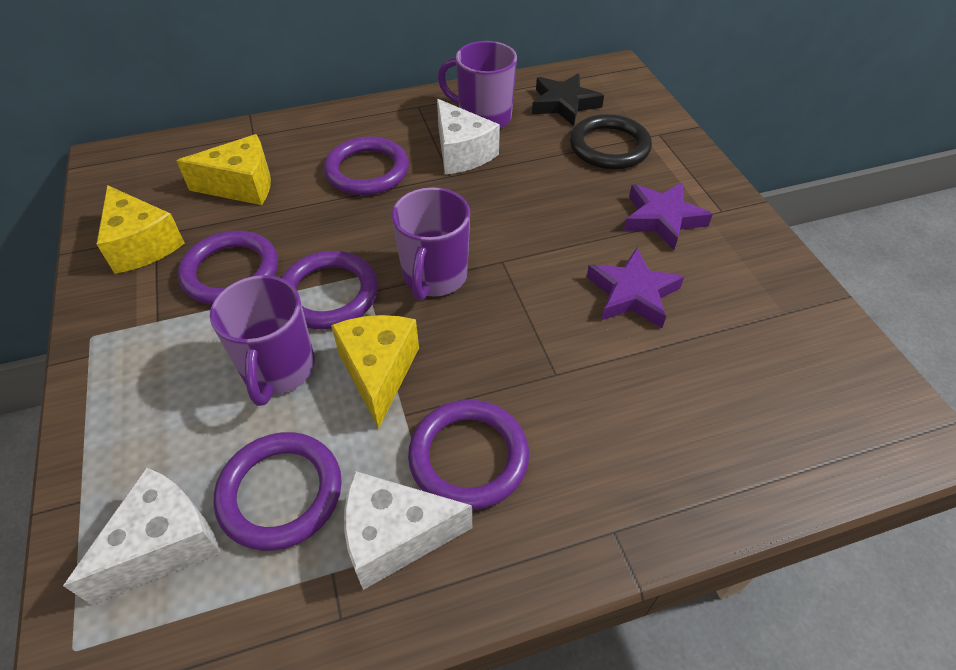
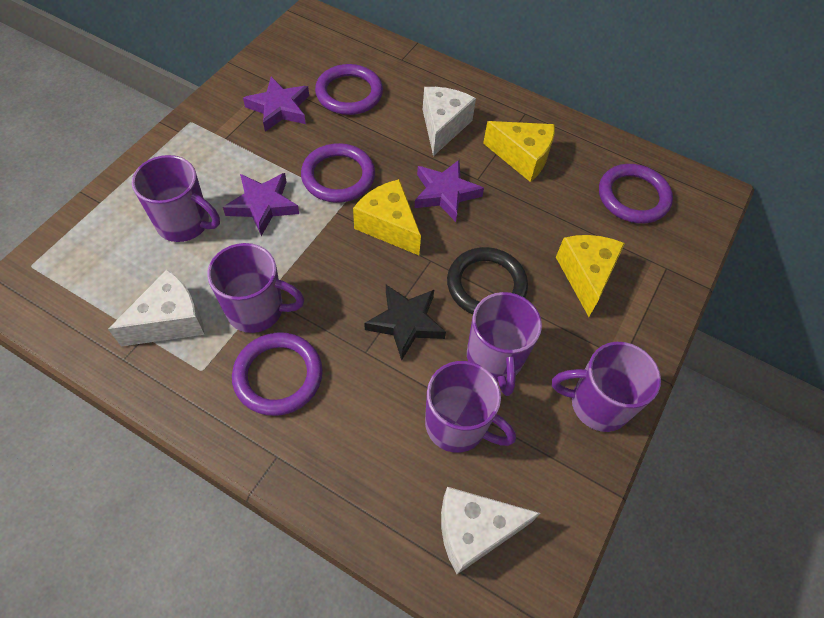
purple mug: 3 -> 5
purple ring: 5 -> 4
purple star: 2 -> 3

